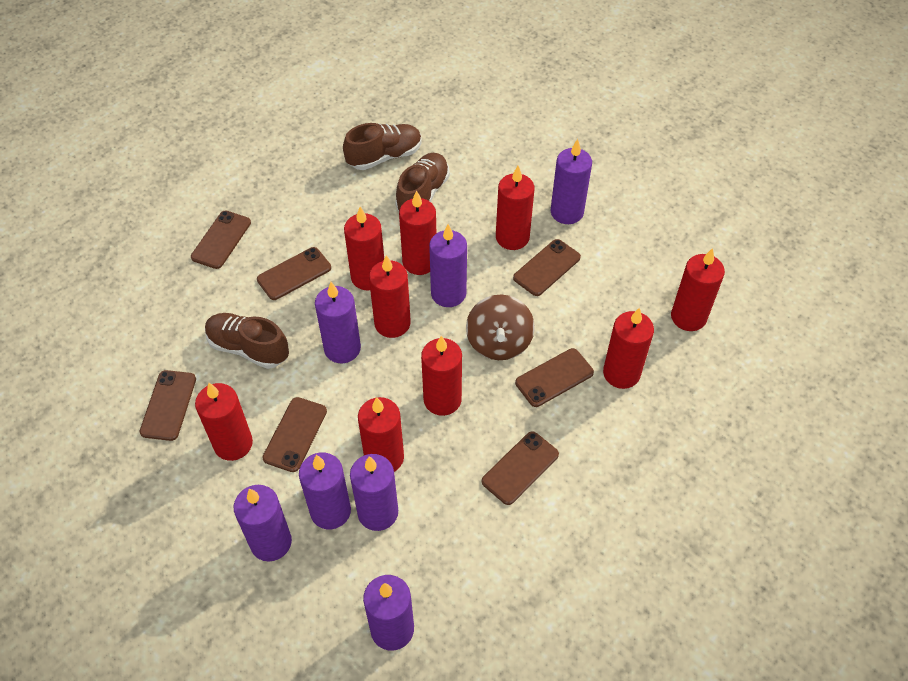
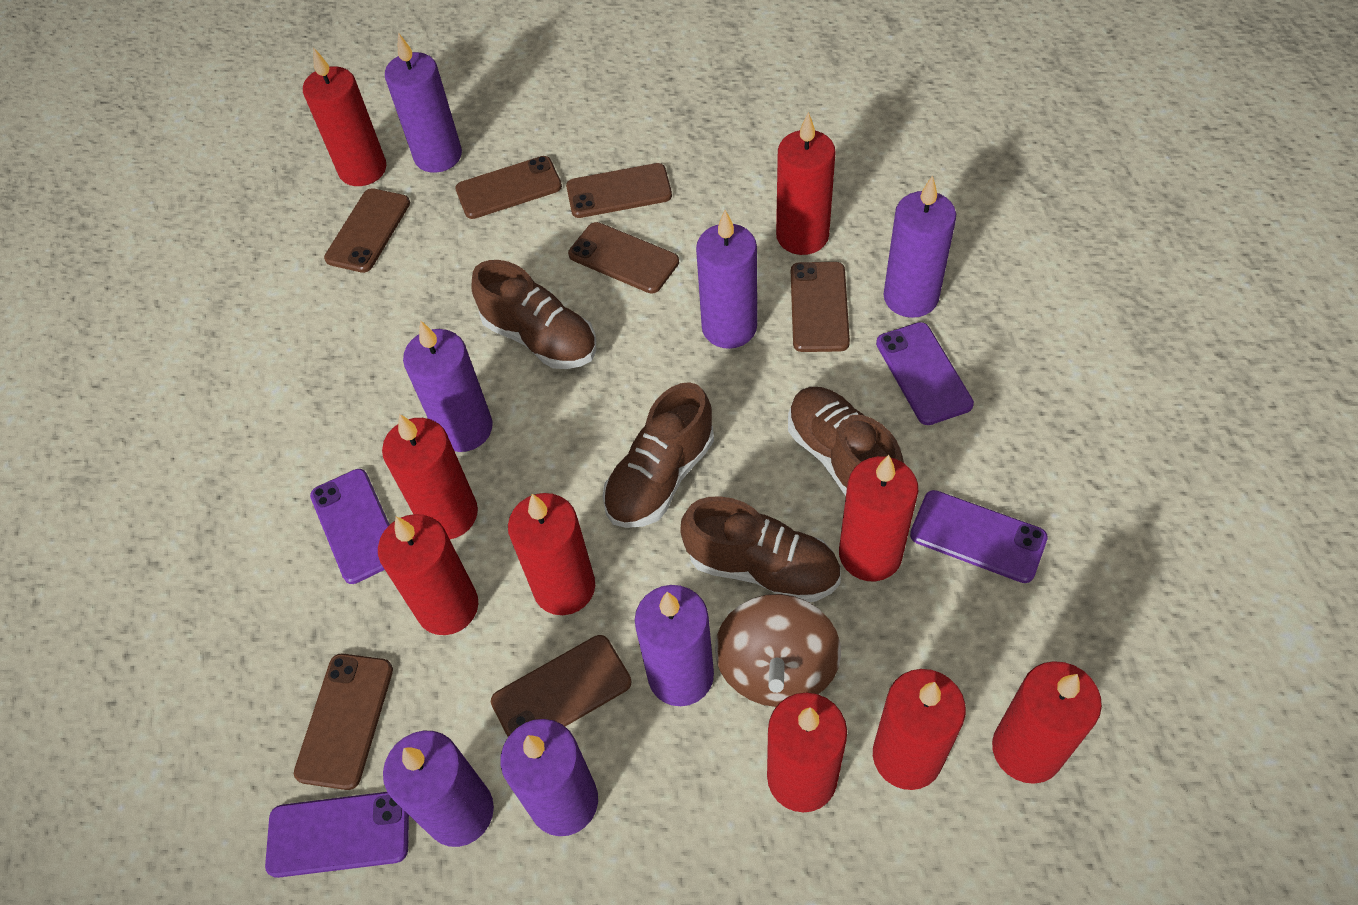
brown shoe: 3 -> 4
purple phone: 0 -> 4

